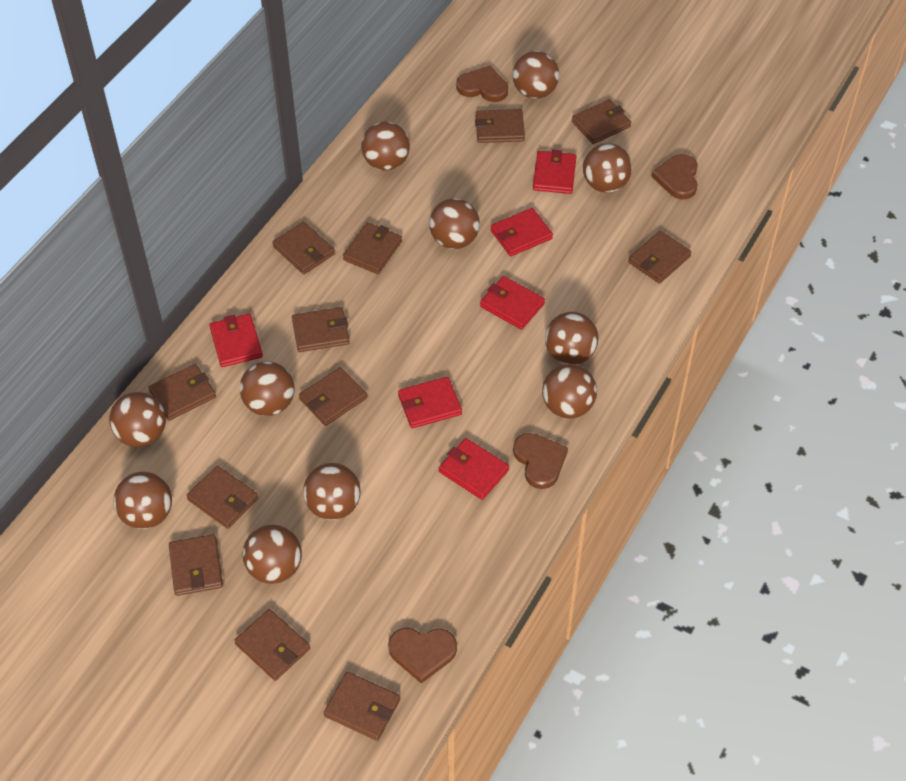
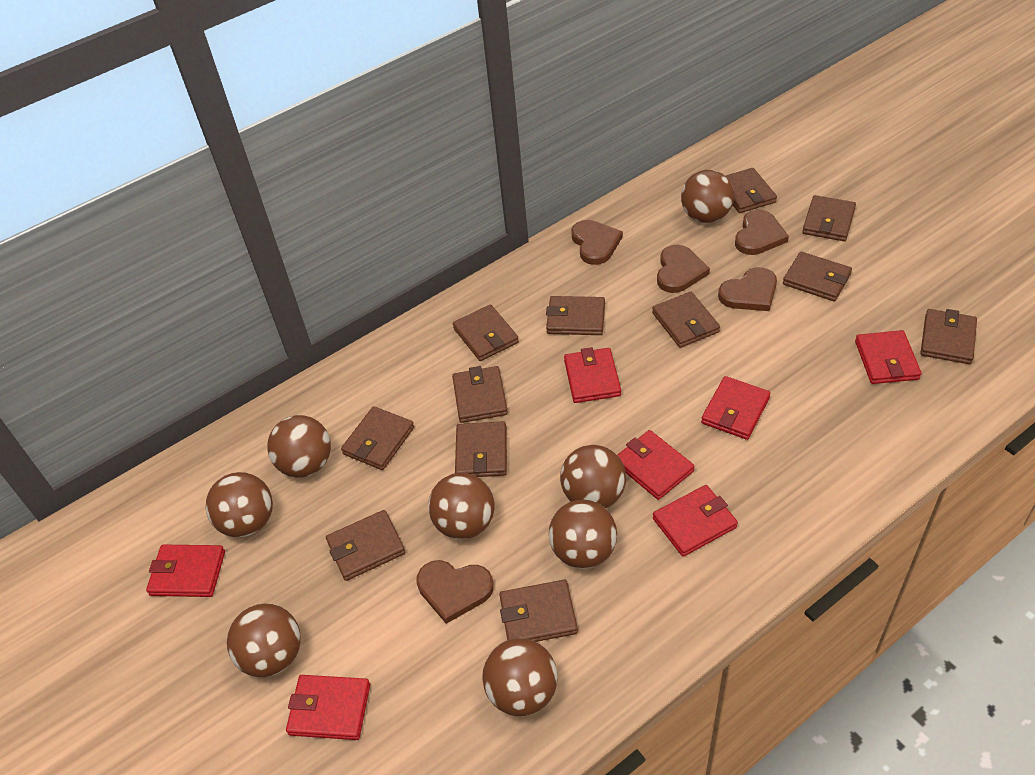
brown ball: 11 -> 8
brown heart: 4 -> 5
red wallet: 6 -> 7

